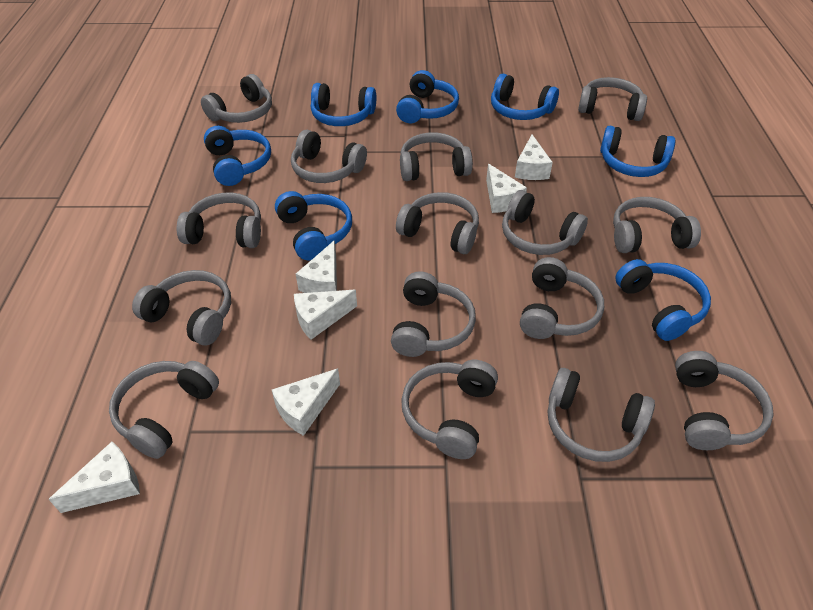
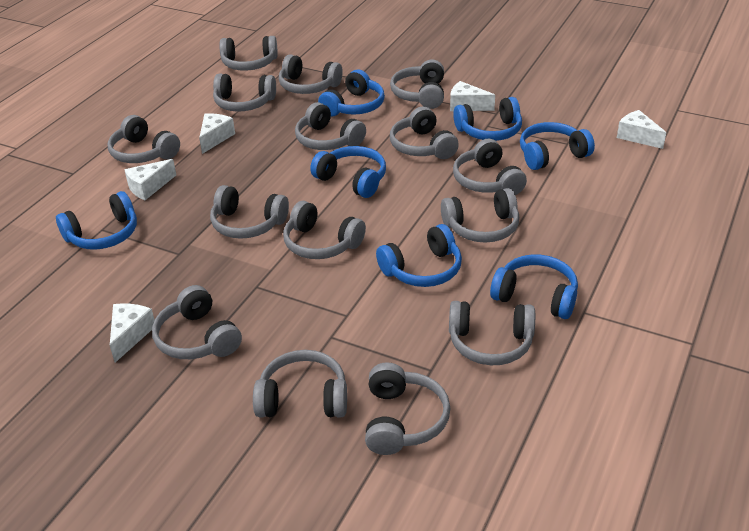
white cheese: 6 -> 5

